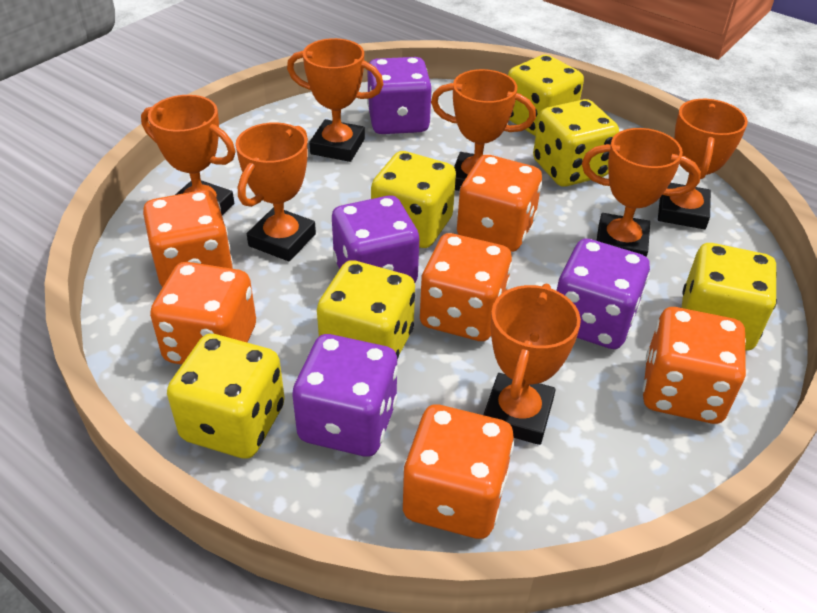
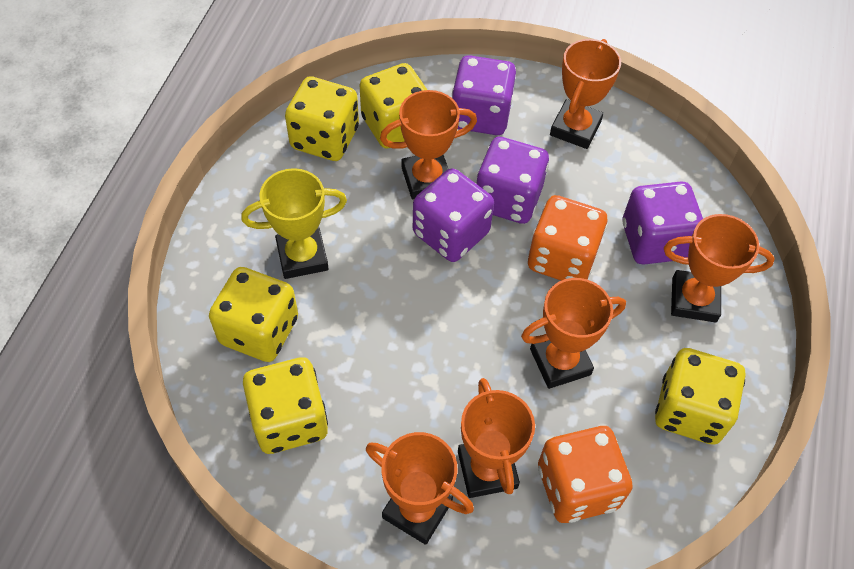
orange dice: 6 -> 2
orange trophy: 7 -> 6
yellow dice: 6 -> 5
yellow trophy: 0 -> 1

